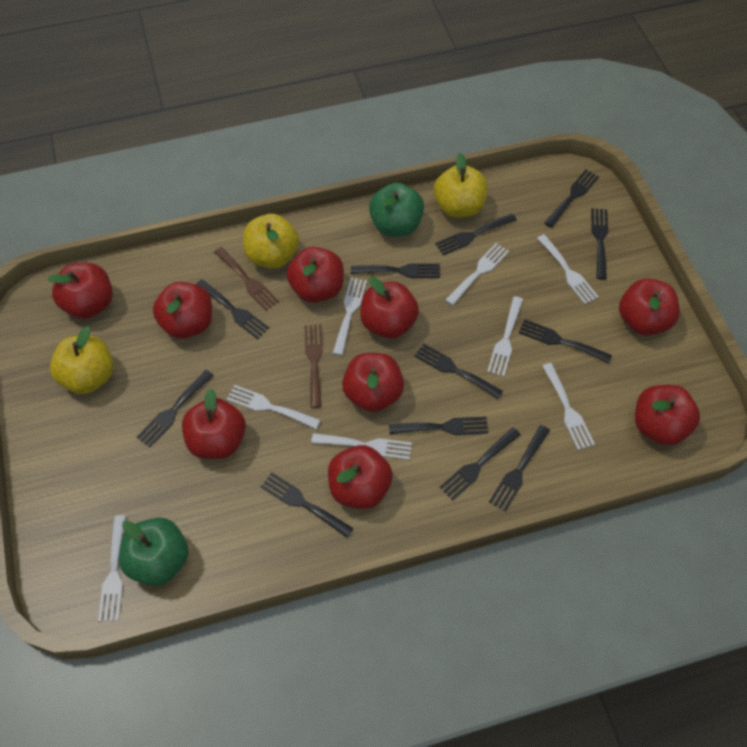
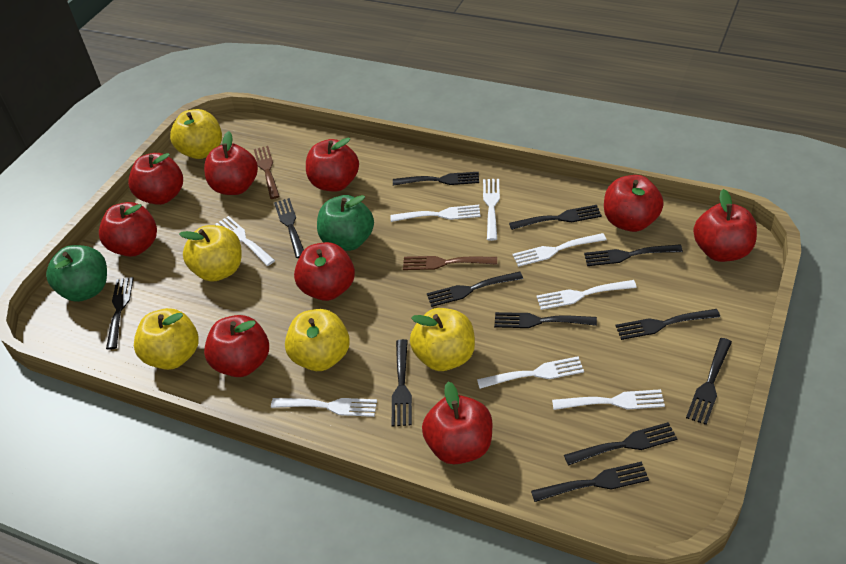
yellow apple: 3 -> 5

